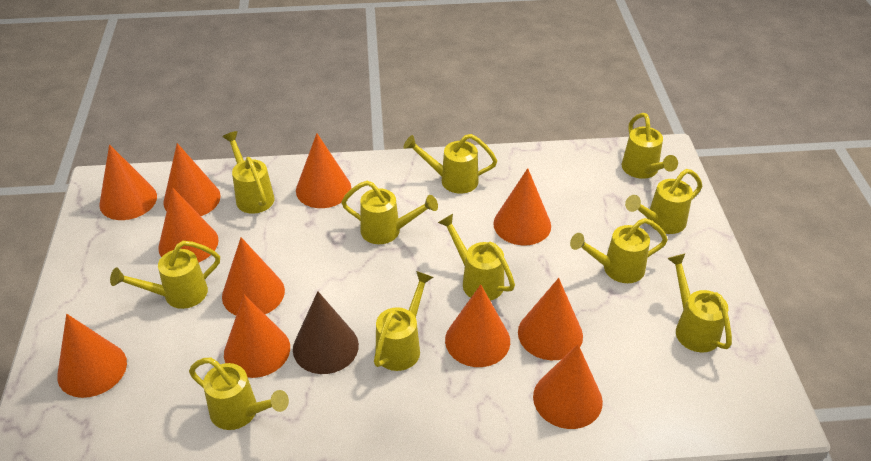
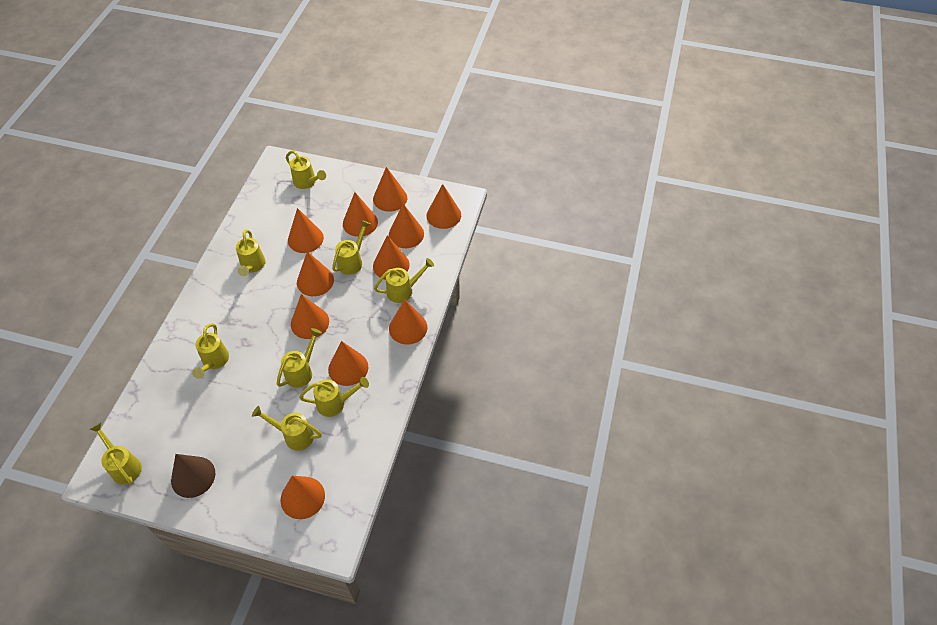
yellow watering can: 11 -> 9

